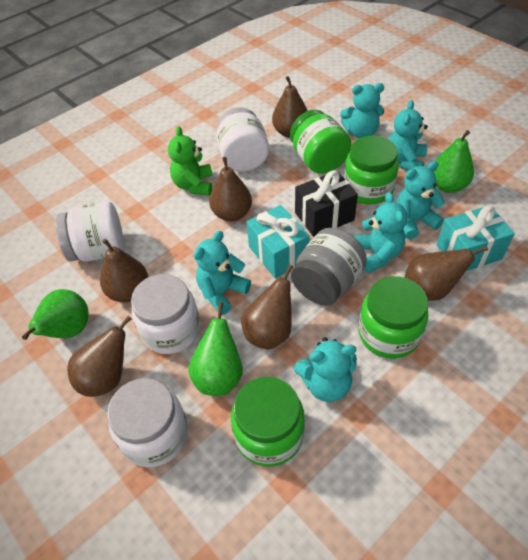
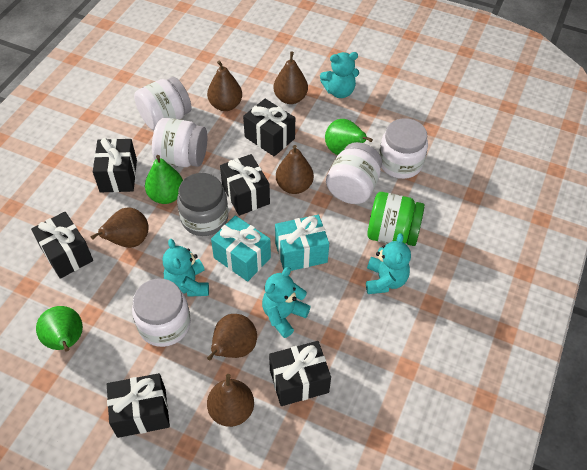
black gift: 1 -> 6
green jar: 4 -> 1
green teddy bear: 1 -> 0
turquoise teddy bear: 6 -> 4
white jar: 4 -> 5

